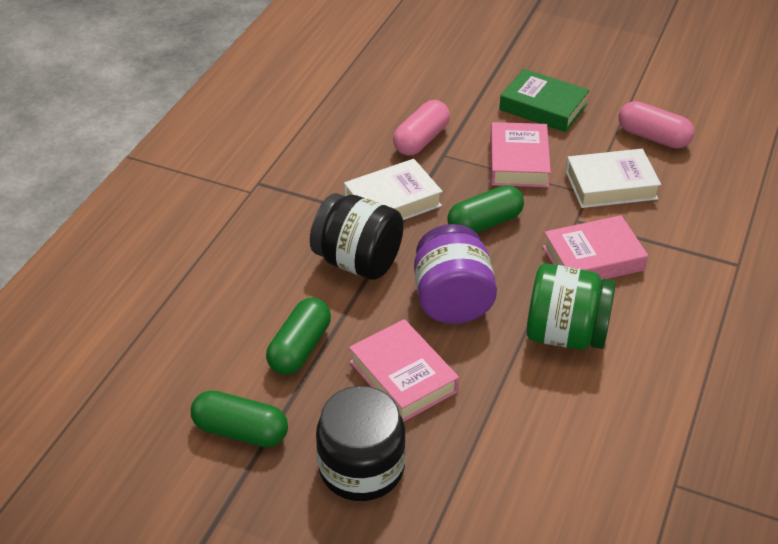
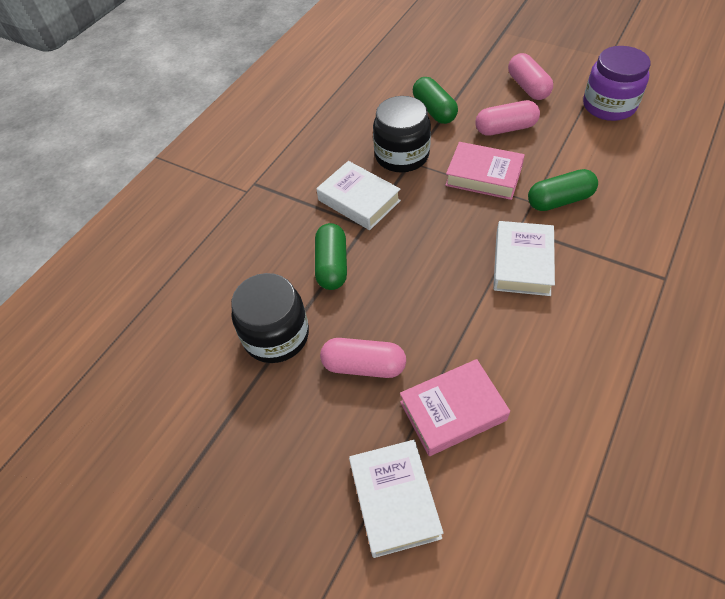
green book: 1 -> 0
green jar: 1 -> 0
pink book: 3 -> 2
pink capsule: 2 -> 3
white book: 2 -> 3

